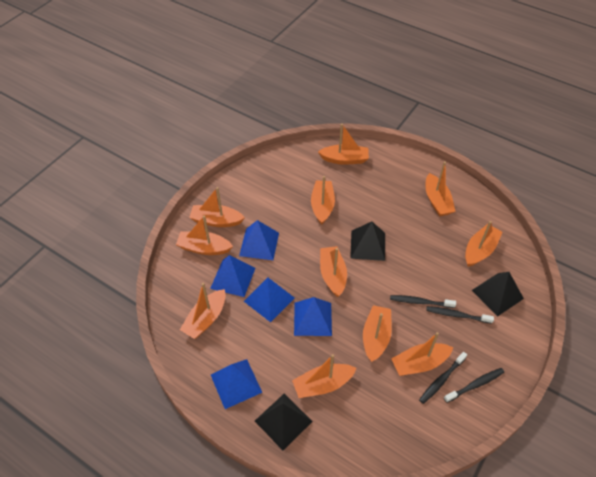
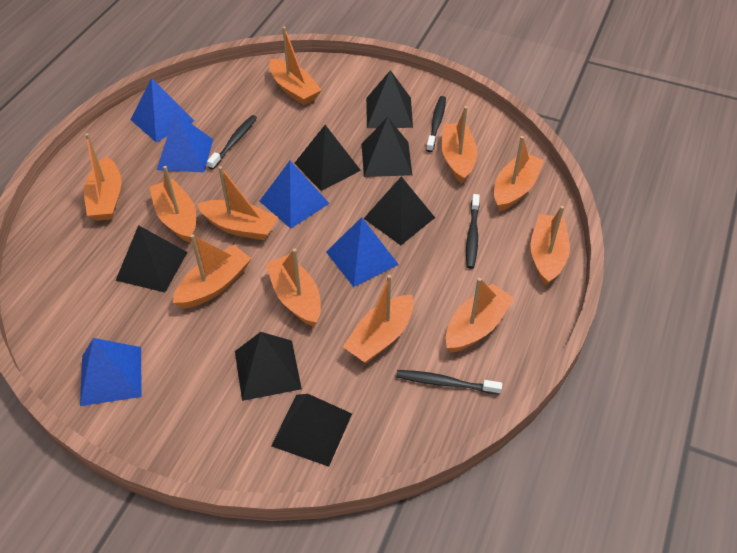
black pyramid: 3 -> 7

